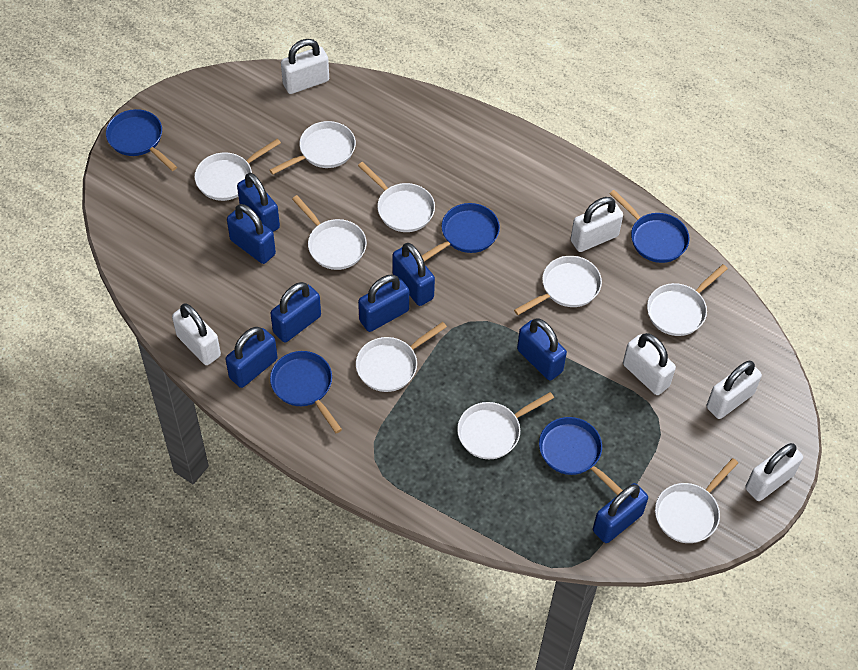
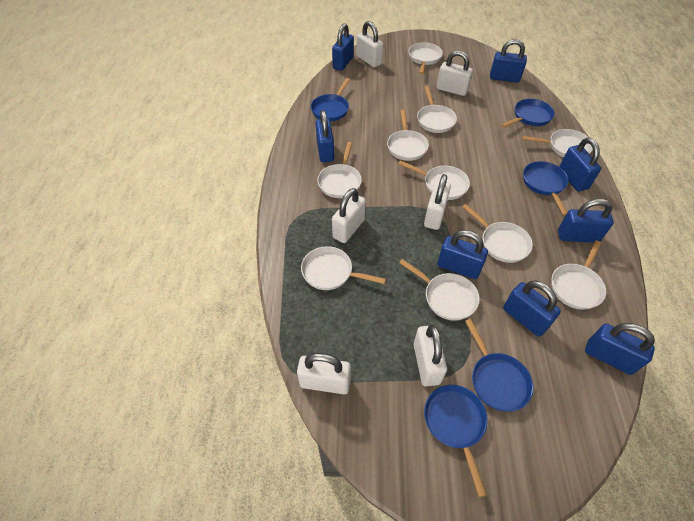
white pan: 9 -> 10

